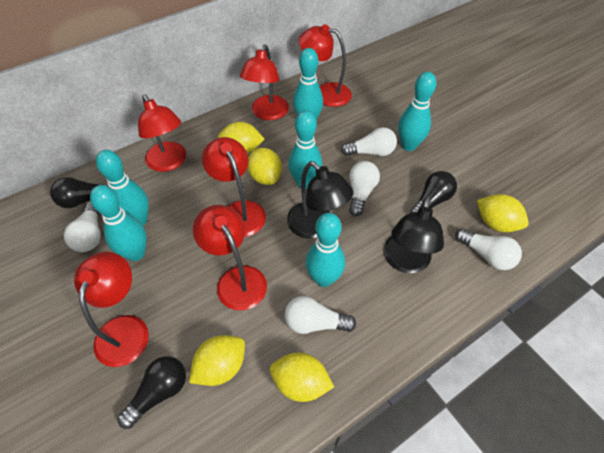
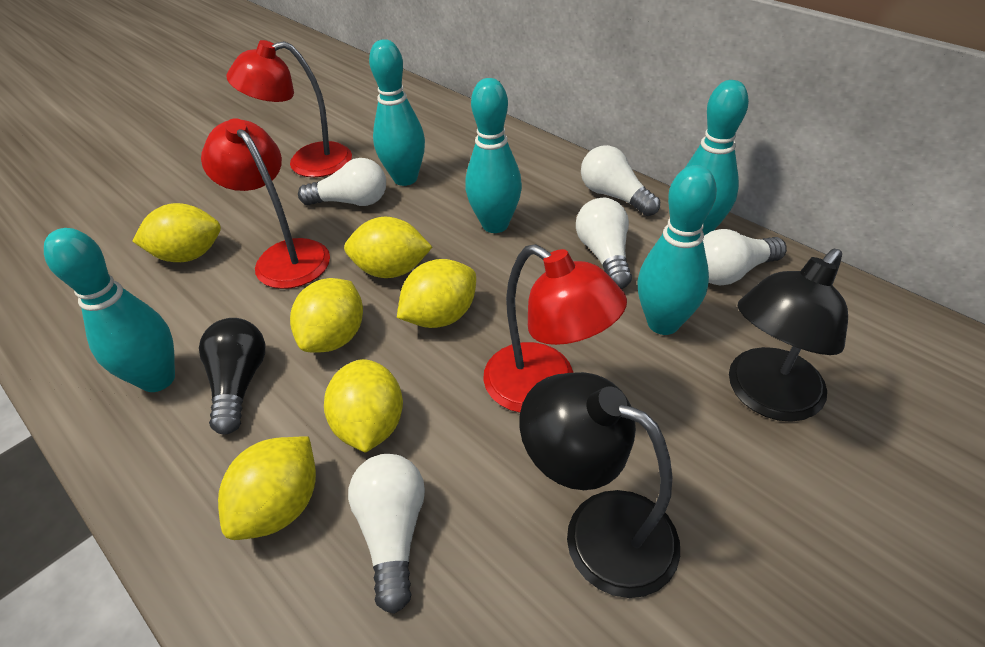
black light bulb: 3 -> 1
red lamp: 6 -> 3
turquoise bowling pin: 6 -> 5
yellow lemon: 5 -> 6

